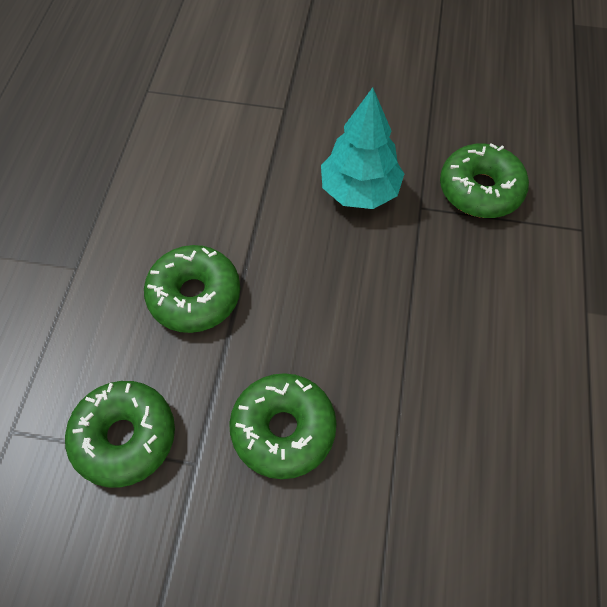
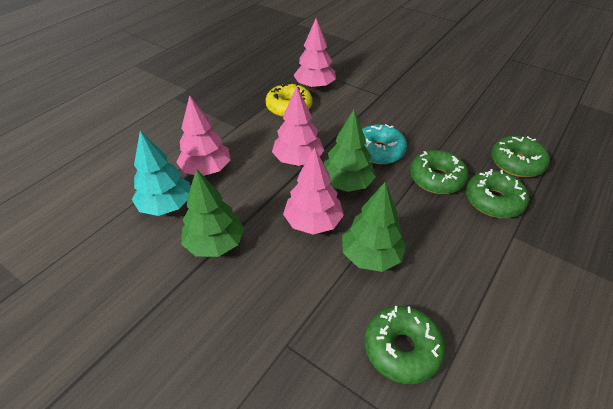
green tree: 0 -> 3
pink tree: 0 -> 4
turquoise donut: 0 -> 1
yellow donut: 0 -> 1

